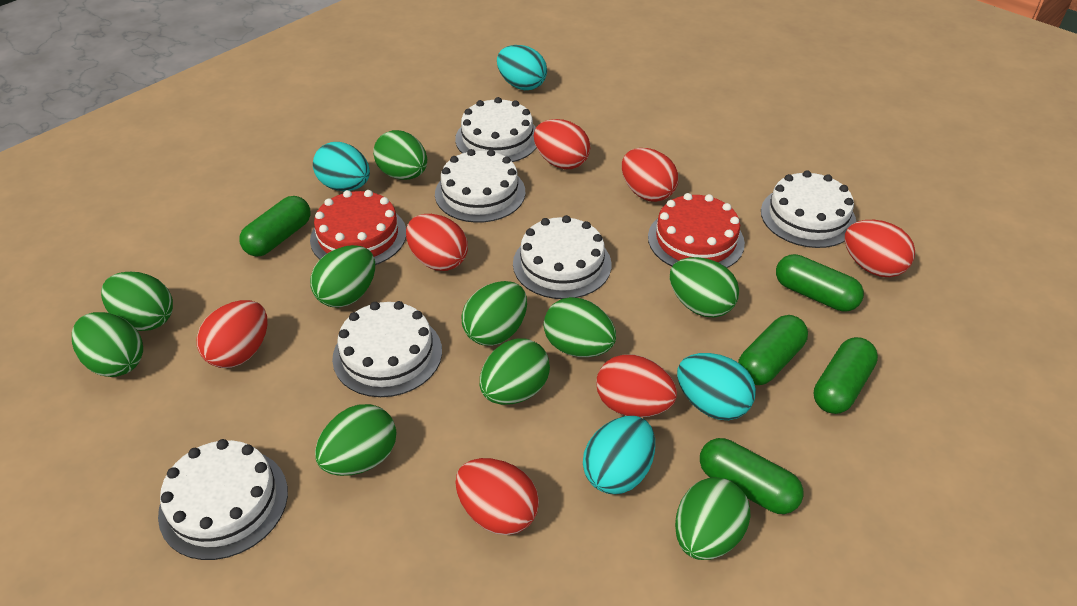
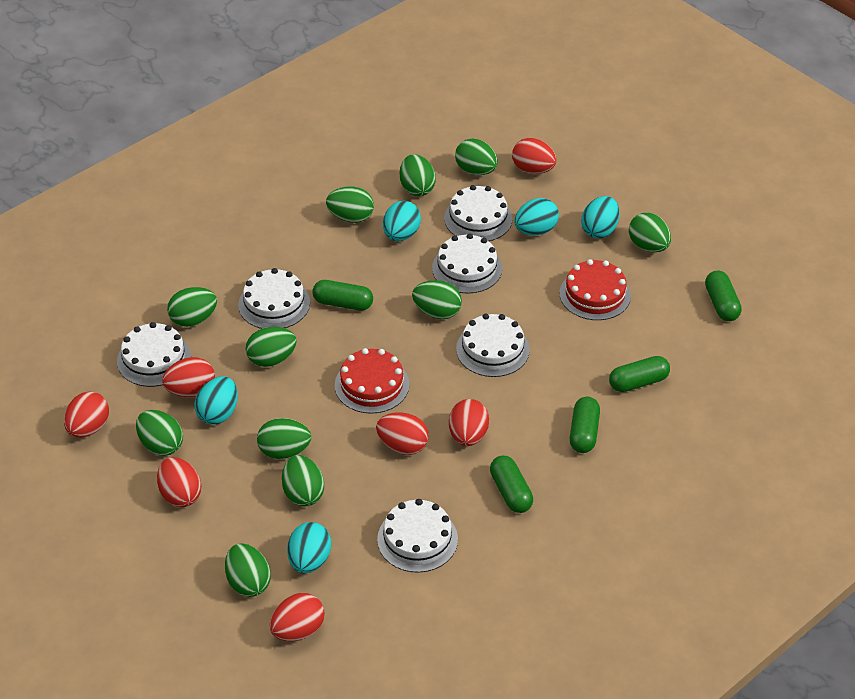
green egg: 10 -> 11
turquoise egg: 4 -> 5

